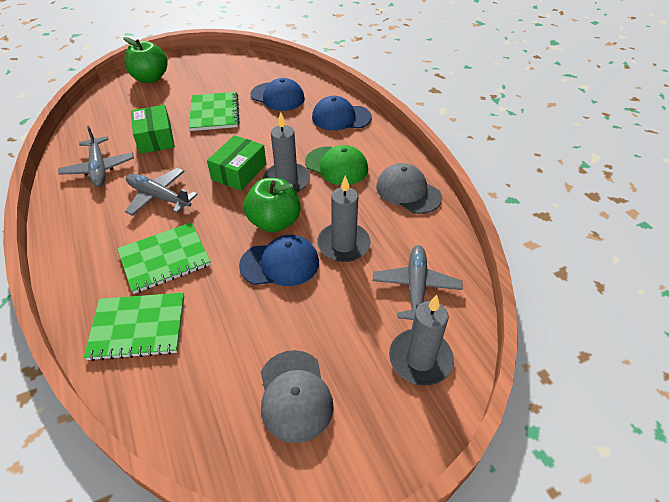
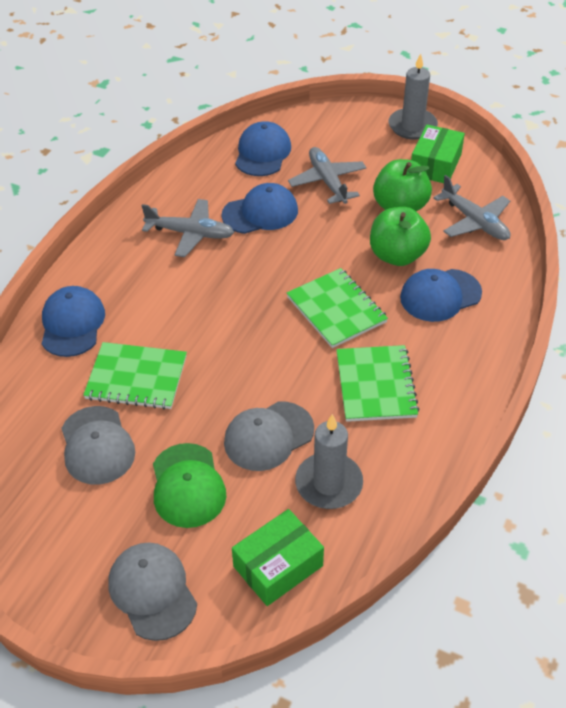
blue cap: 3 -> 4
grey candle: 3 -> 2
grey cap: 2 -> 3

